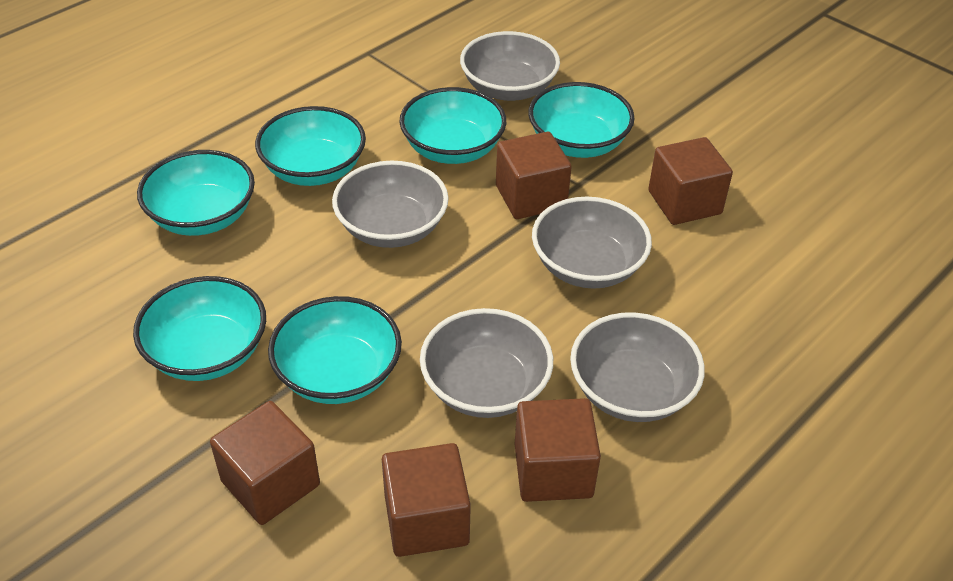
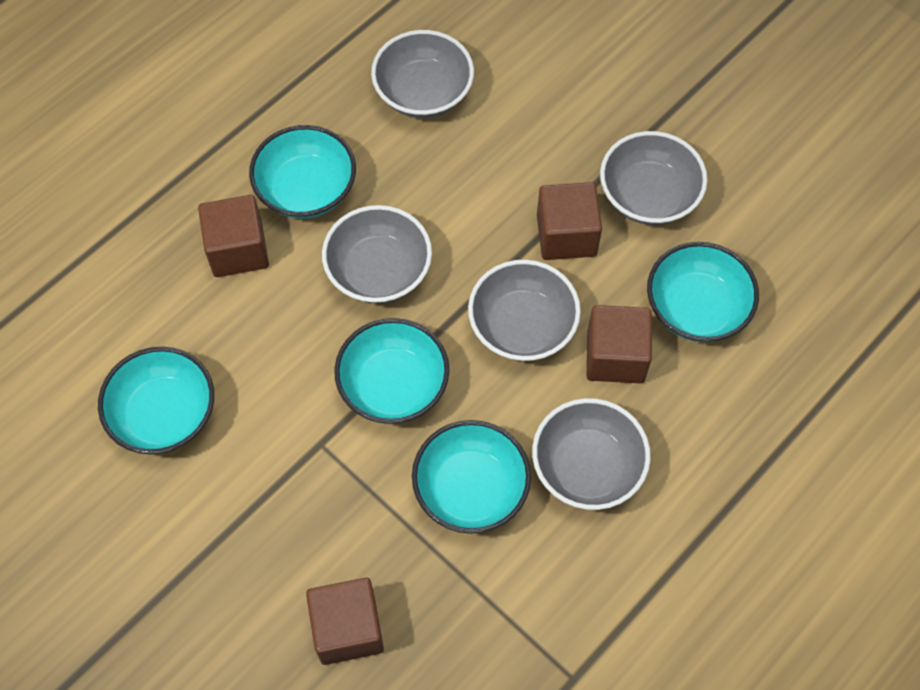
brown cube: 5 -> 4
turquoise bowl: 6 -> 5

